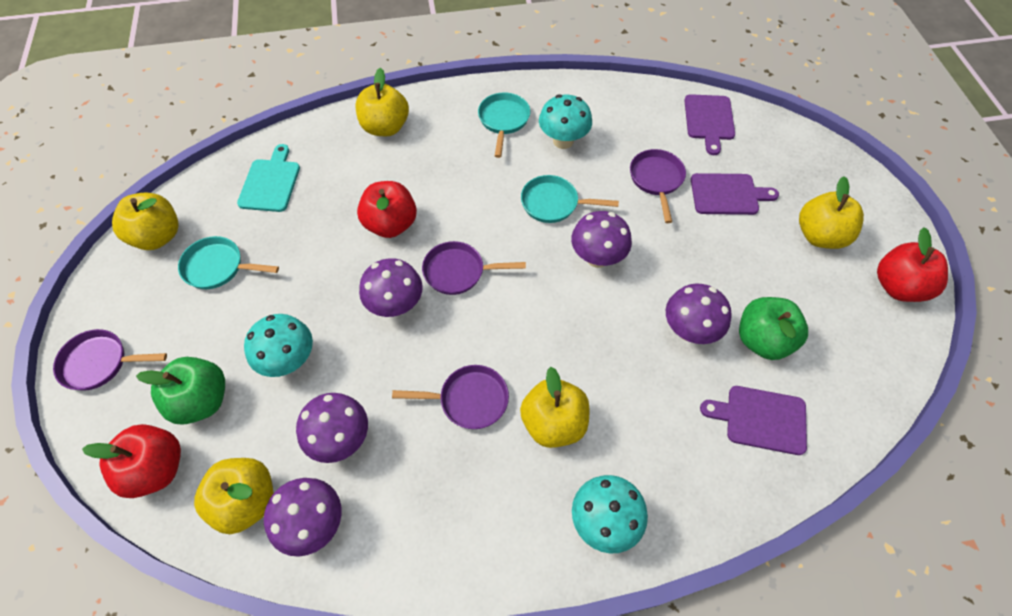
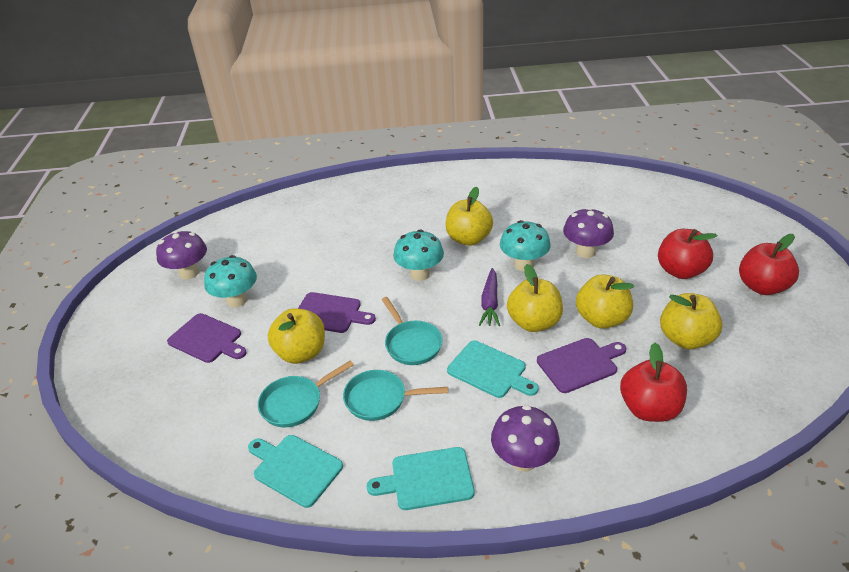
green apple: 2 -> 0
purple carrot: 0 -> 1
purple mushroom: 5 -> 3
purple pan: 4 -> 0
turquoise cutting board: 1 -> 3

